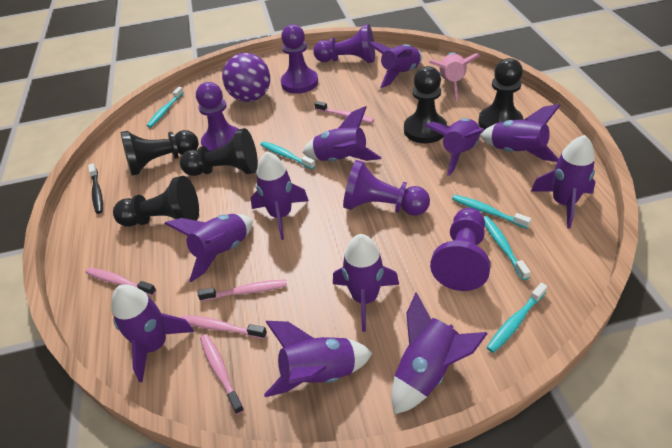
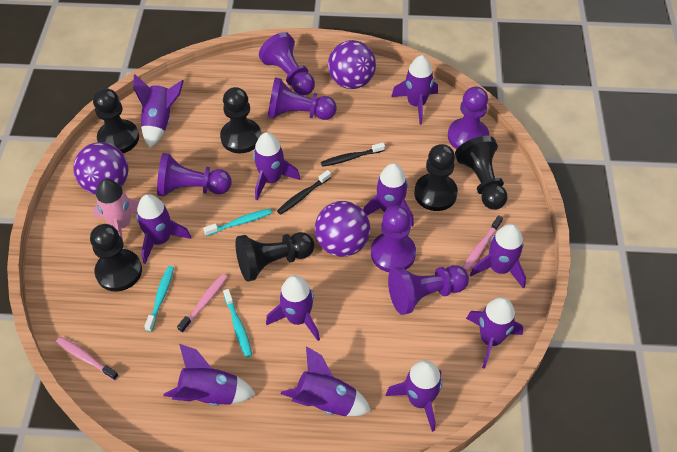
black pawn: 5 -> 6
black toothbrush: 1 -> 2
pink toothbrush: 5 -> 3
purple ball: 1 -> 3
purple pawn: 5 -> 6
turquoise toothbrush: 5 -> 3

